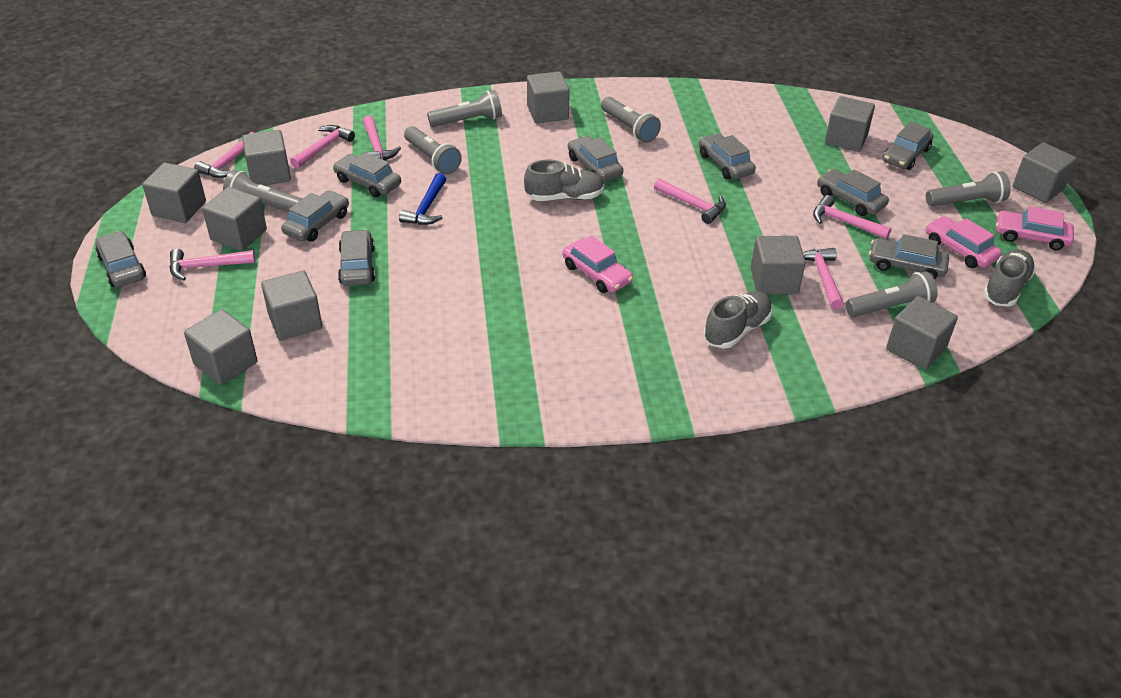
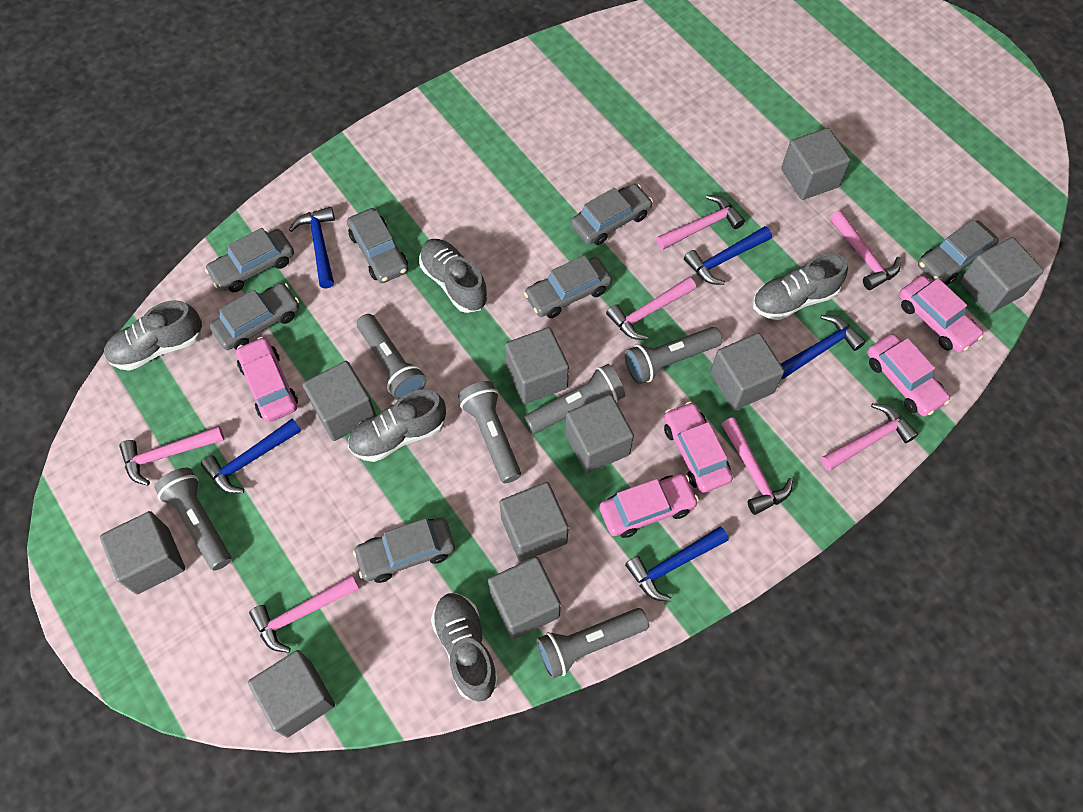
blue hammer: 1 -> 5
grey car: 9 -> 7
grey shoe: 3 -> 5
pink car: 3 -> 5

